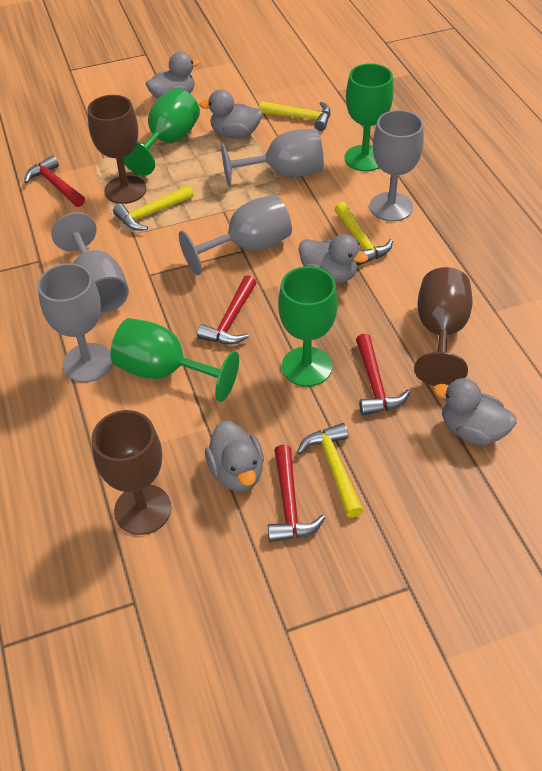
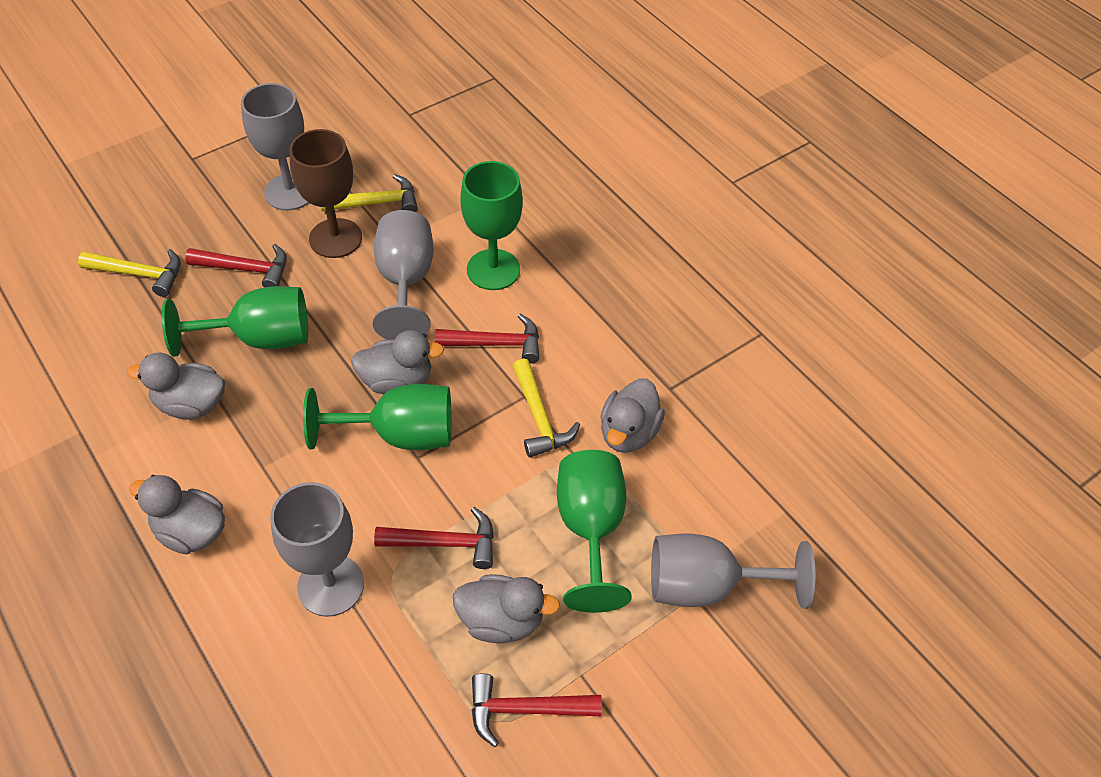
brown goblet: 3 -> 1
grey goblet: 5 -> 4
yellow hammer: 4 -> 3

